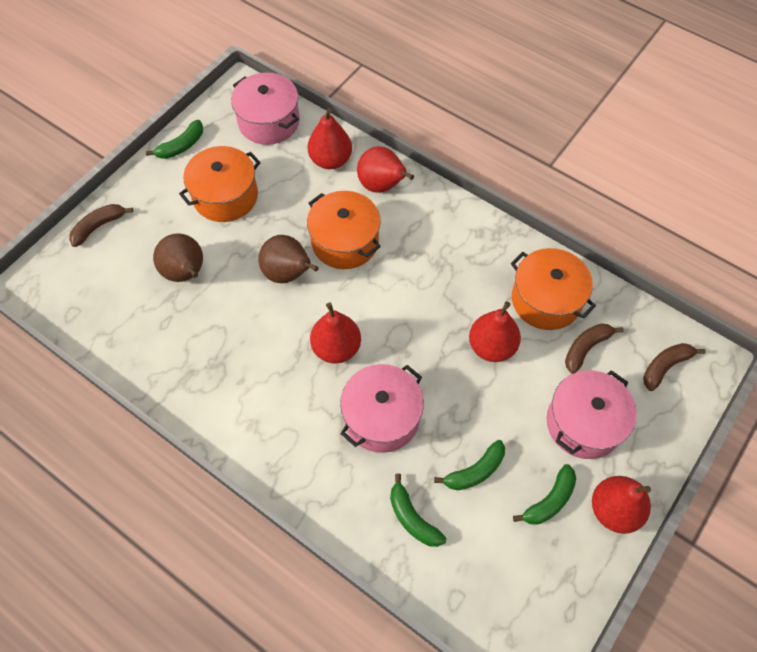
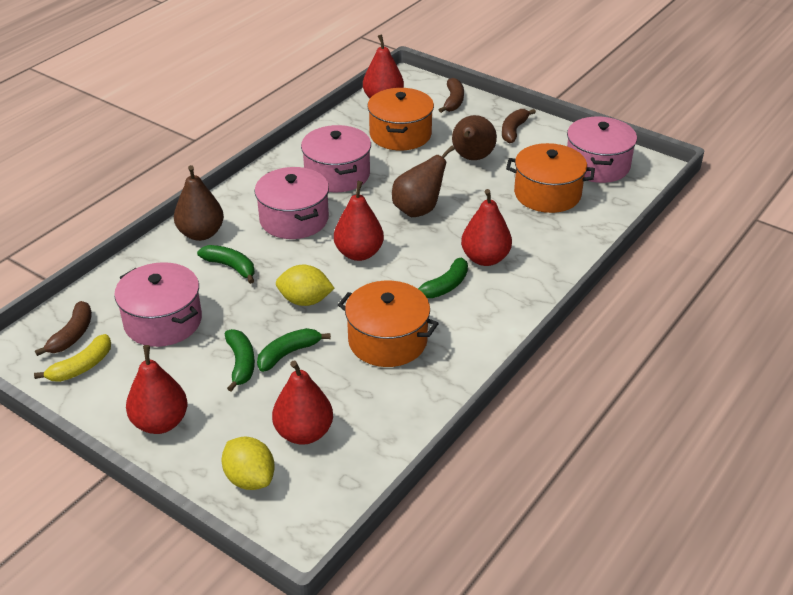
brown pear: 2 -> 3
pink pot: 3 -> 4
yellow banana: 0 -> 1
yellow lemon: 0 -> 2

